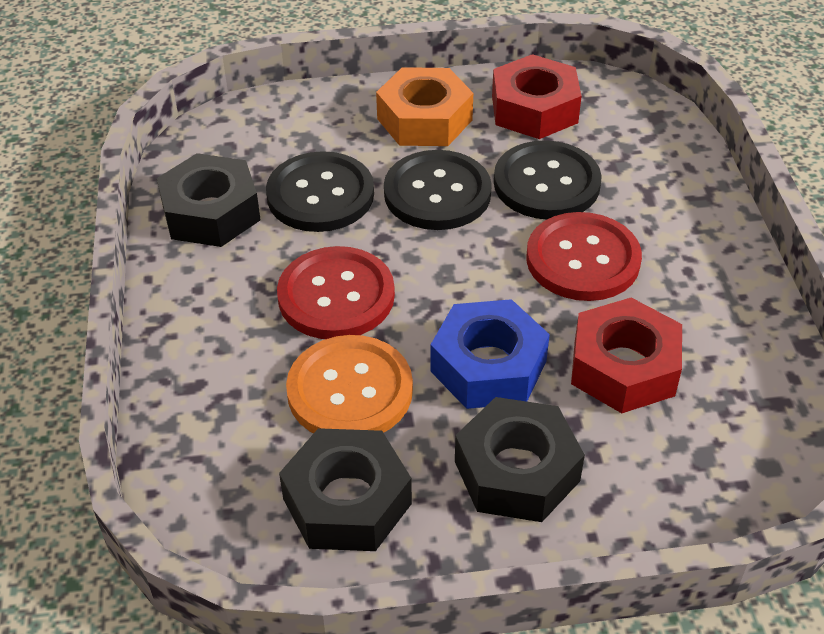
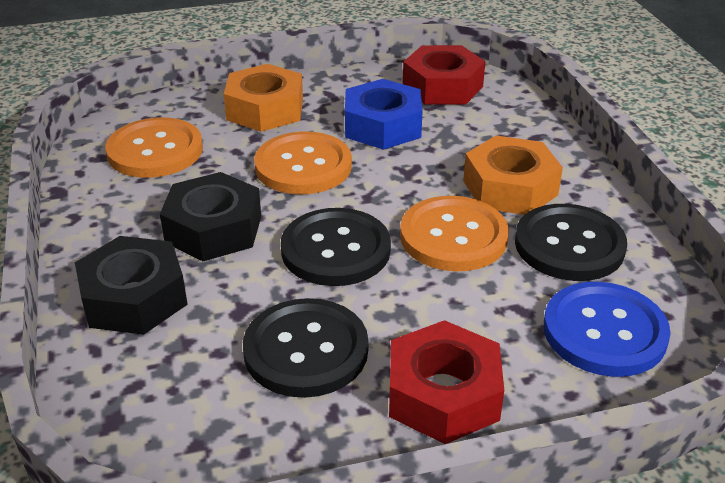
black nut: 3 -> 2
blue button: 0 -> 1
orange button: 1 -> 3
orange nut: 1 -> 2
red button: 2 -> 0

